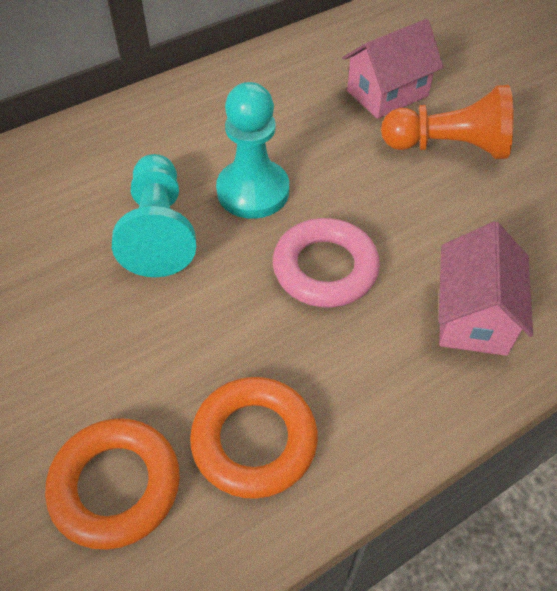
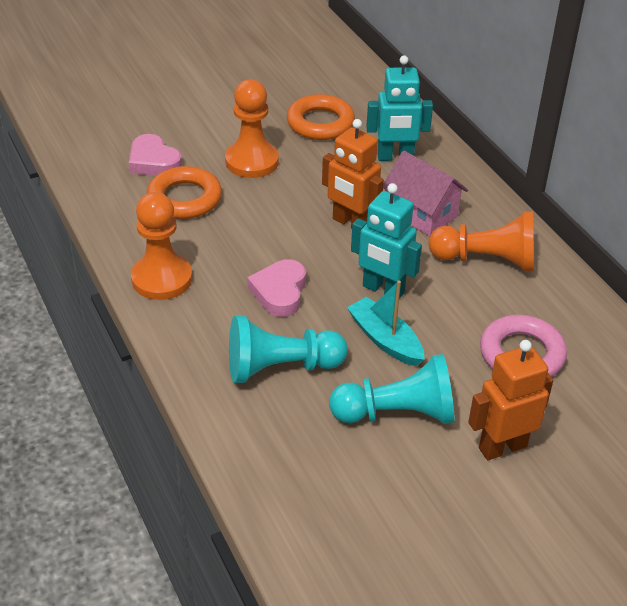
orange pawn: 1 -> 3
orange robot: 0 -> 2
pink heart: 0 -> 2
pink house: 2 -> 1
turquoise boat: 0 -> 1
turquoise robot: 0 -> 2

